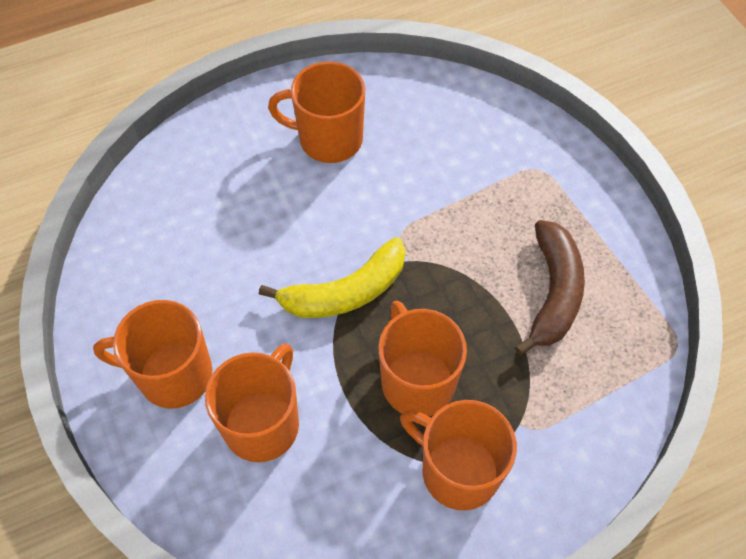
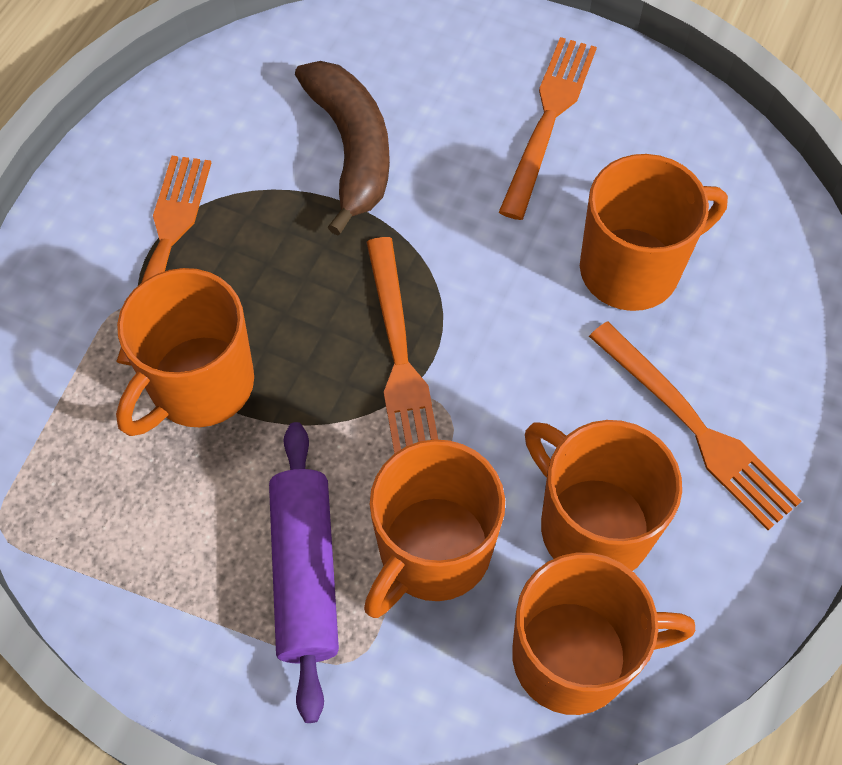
orange fork: 0 -> 4
purple rolling pin: 0 -> 1
yellow banana: 1 -> 0

